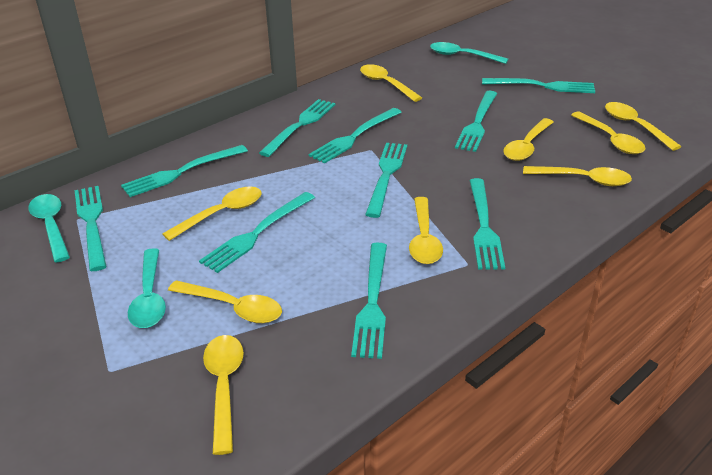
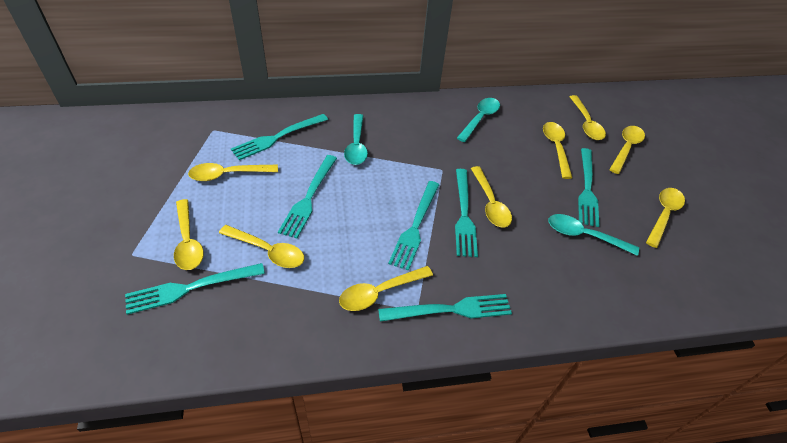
turquoise fork: 10 -> 7

